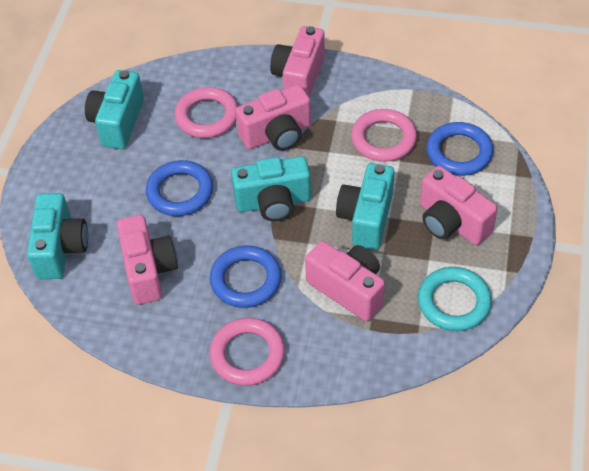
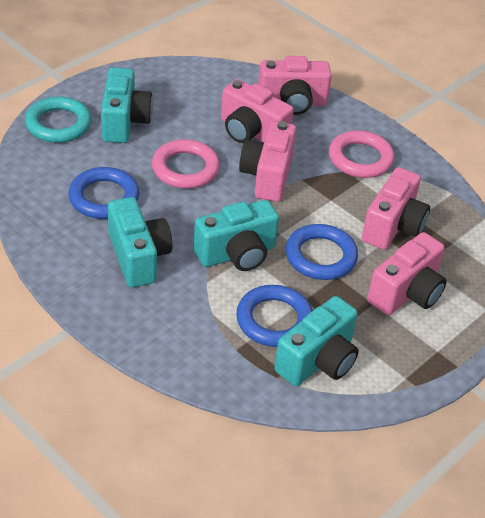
pink ring: 3 -> 2

